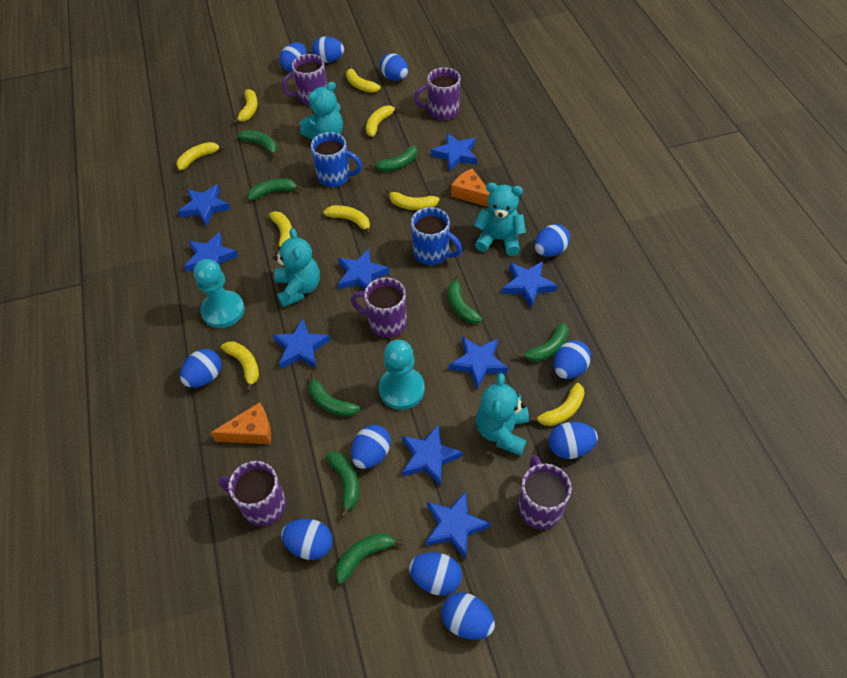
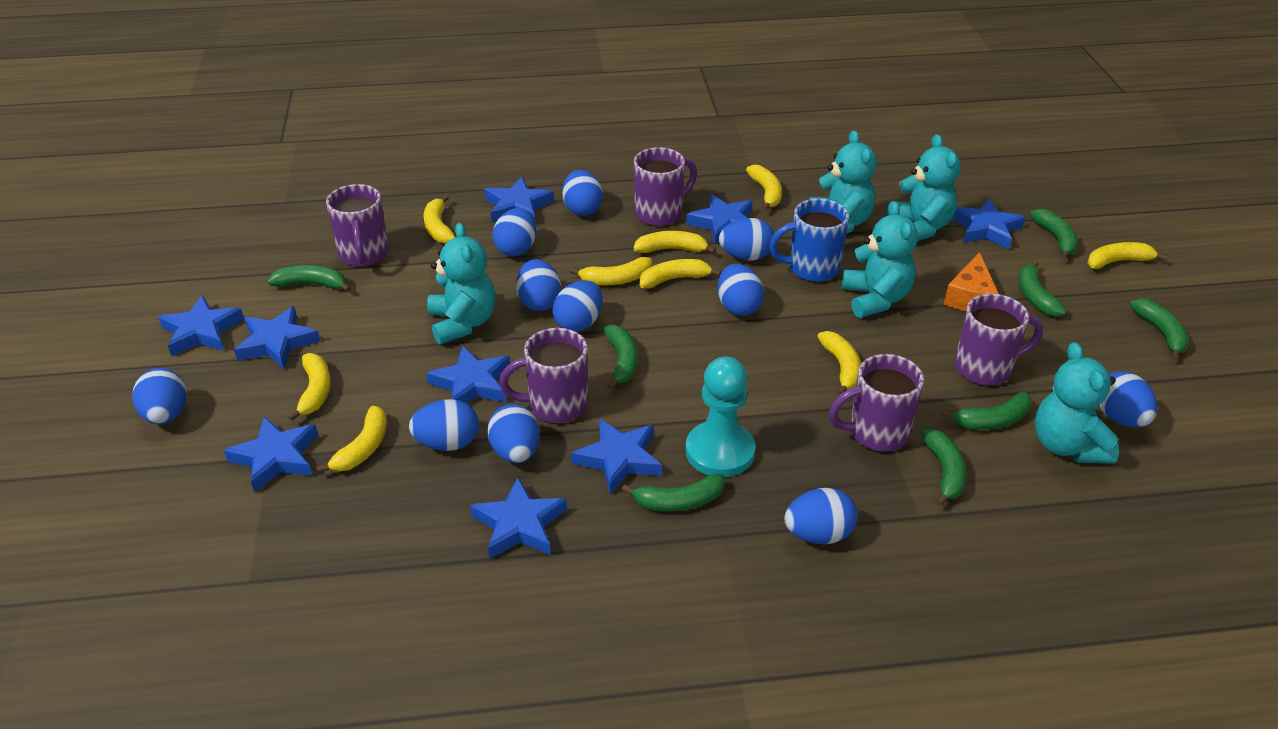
blue mug: 2 -> 1
orange cheese: 2 -> 1
turquoise pawn: 2 -> 1
turquoise teddy bear: 4 -> 5

